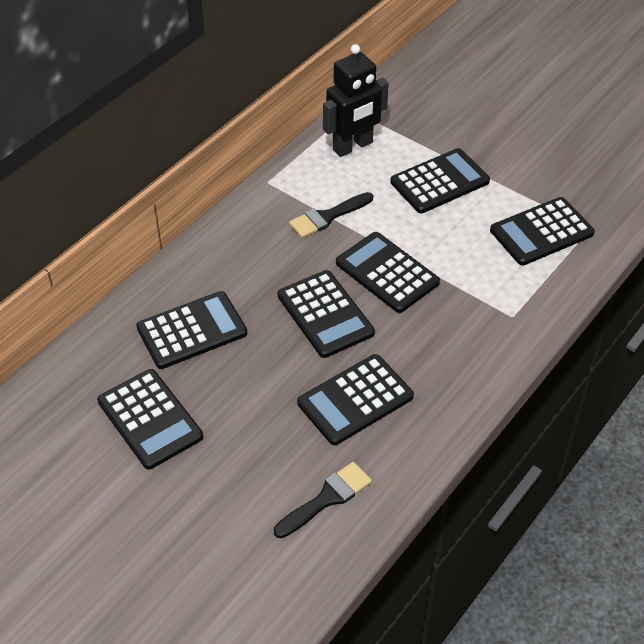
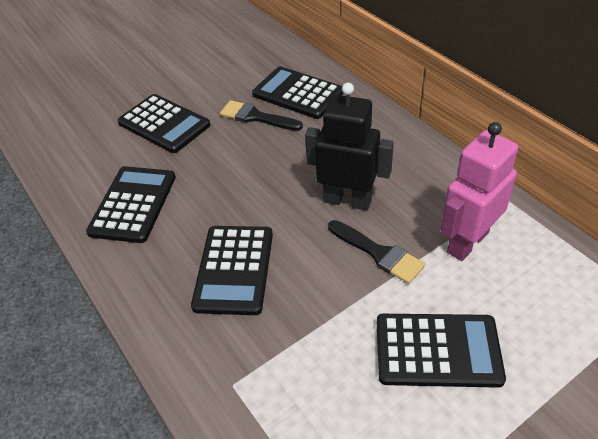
black calculator: 7 -> 5
pink robot: 0 -> 1

